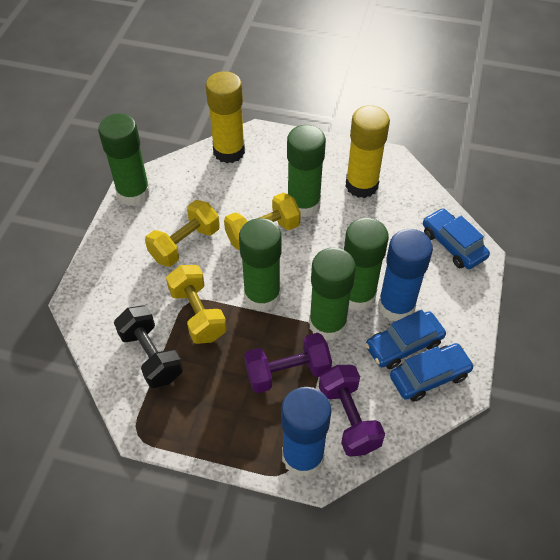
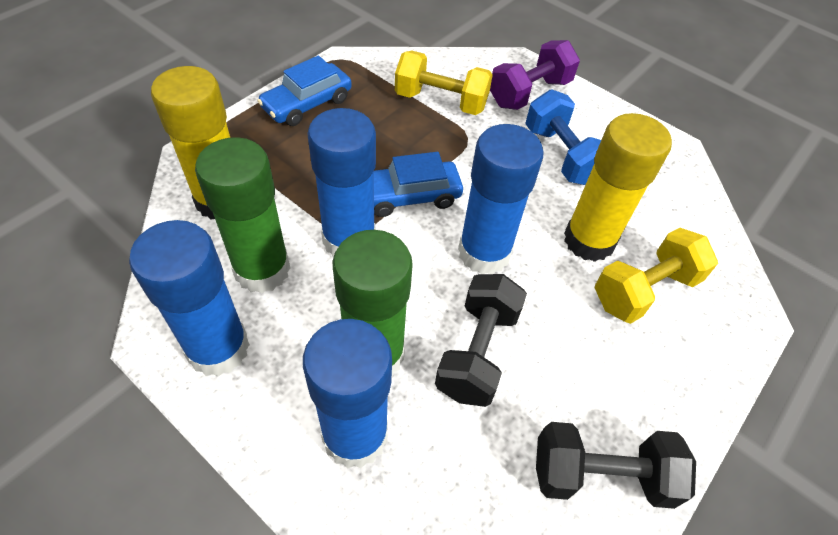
black dumbbell: 1 -> 2
blue car: 3 -> 2
blue dumbbell: 0 -> 1
blue glue stick: 2 -> 4
green glue stick: 5 -> 2
purple dumbbell: 2 -> 1
yellow dumbbell: 3 -> 2

